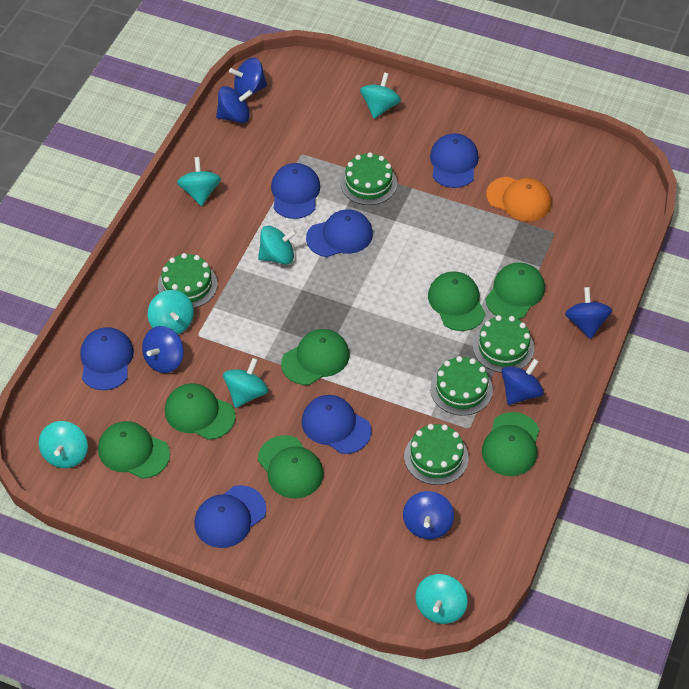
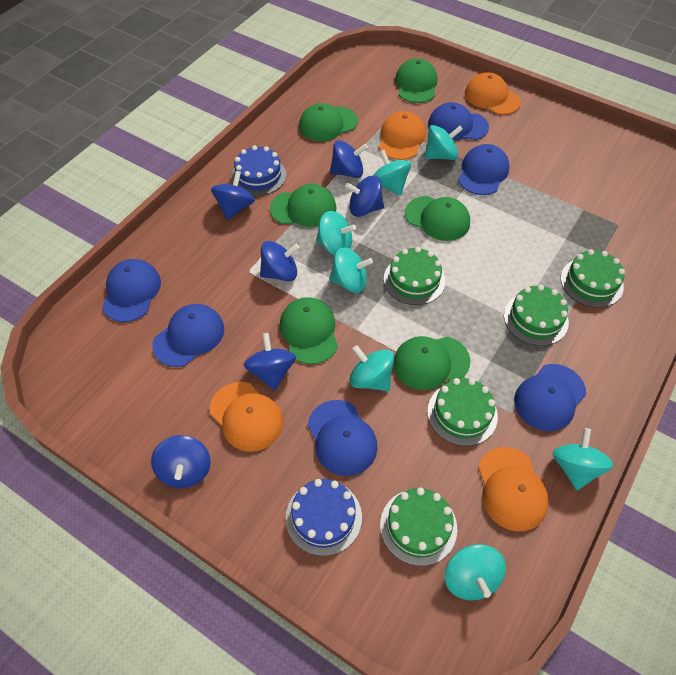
blue cake: 0 -> 2
green cap: 7 -> 6
orange cap: 1 -> 4

